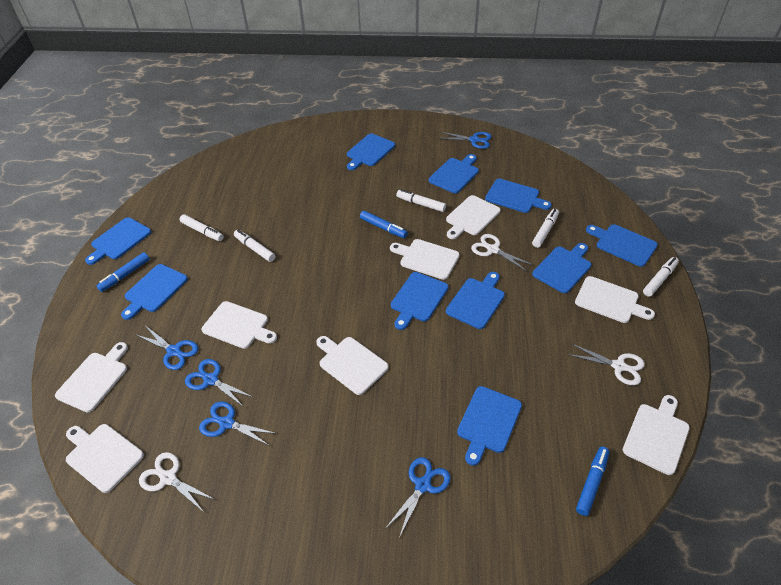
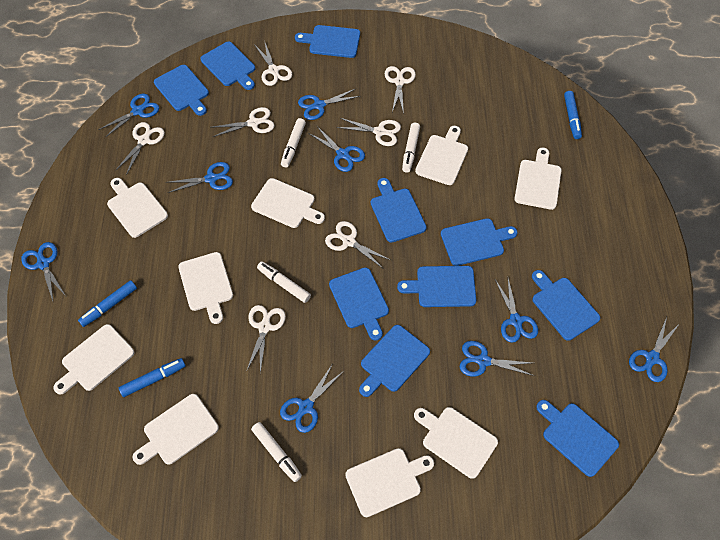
blue scissors: 5 -> 9
white cutting board: 8 -> 9
white marker: 5 -> 4
white scissors: 3 -> 7

